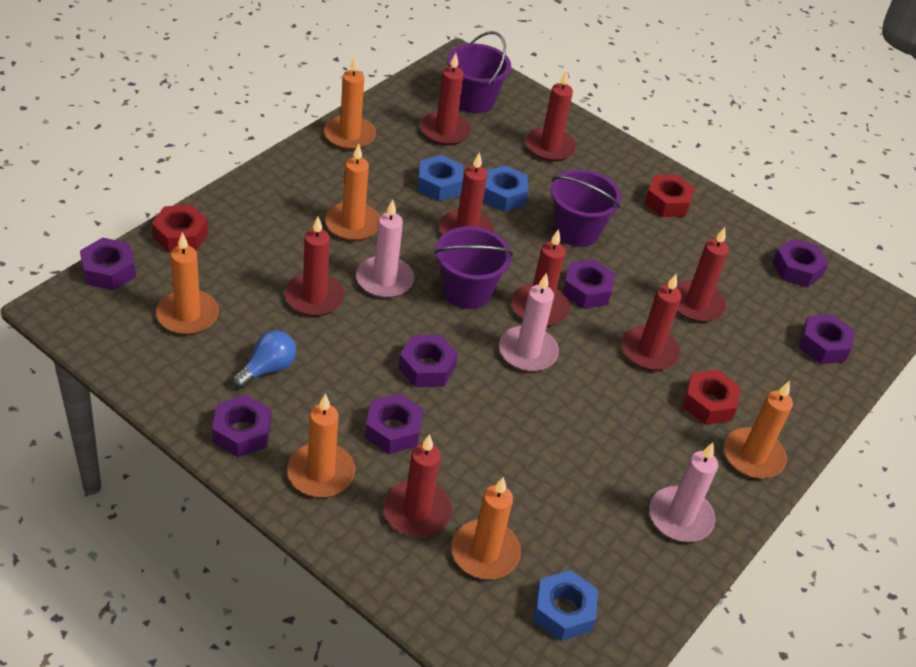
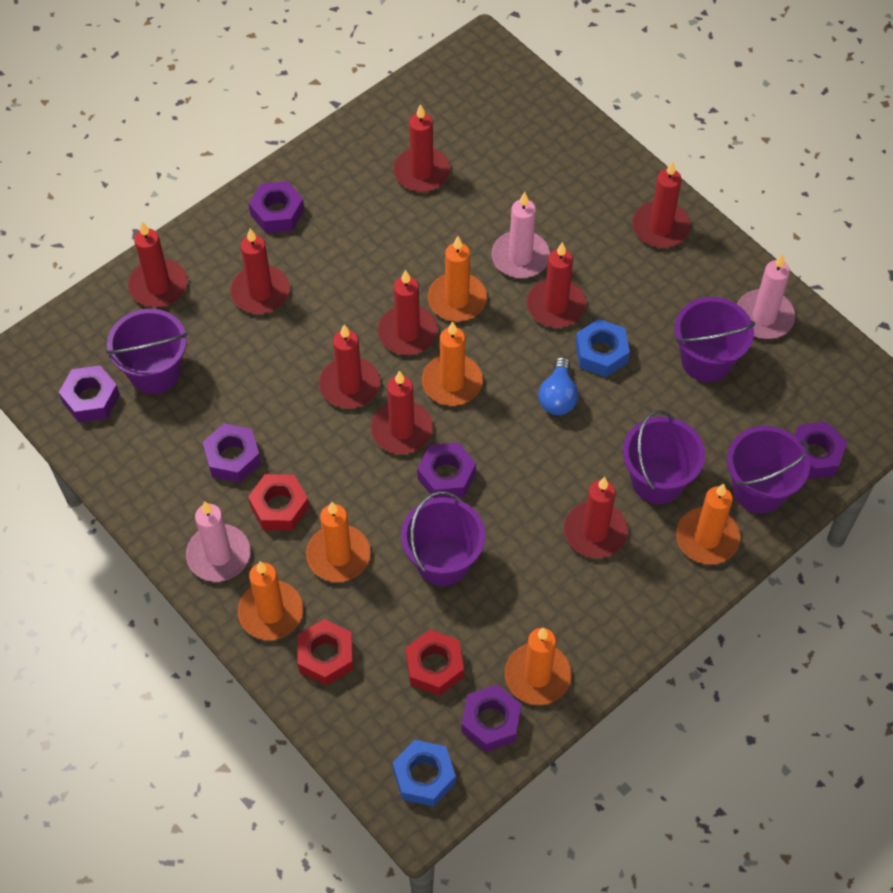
blue nut: 3 -> 2
purple bucket: 3 -> 5
purple nut: 7 -> 6
red candle: 8 -> 9

